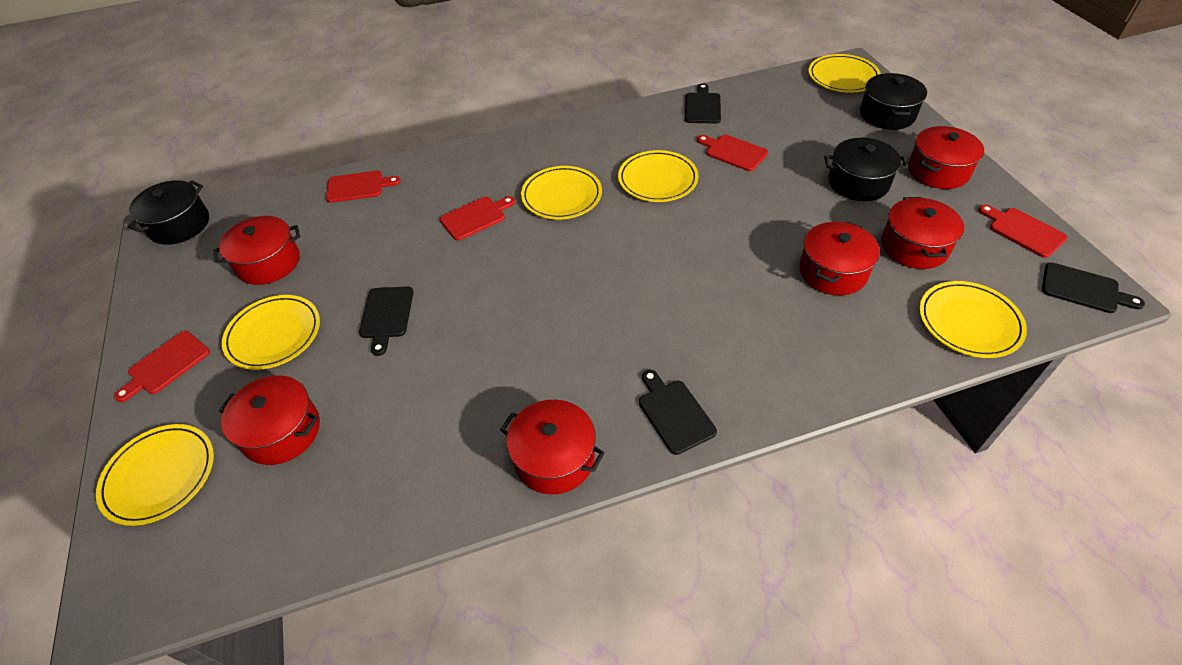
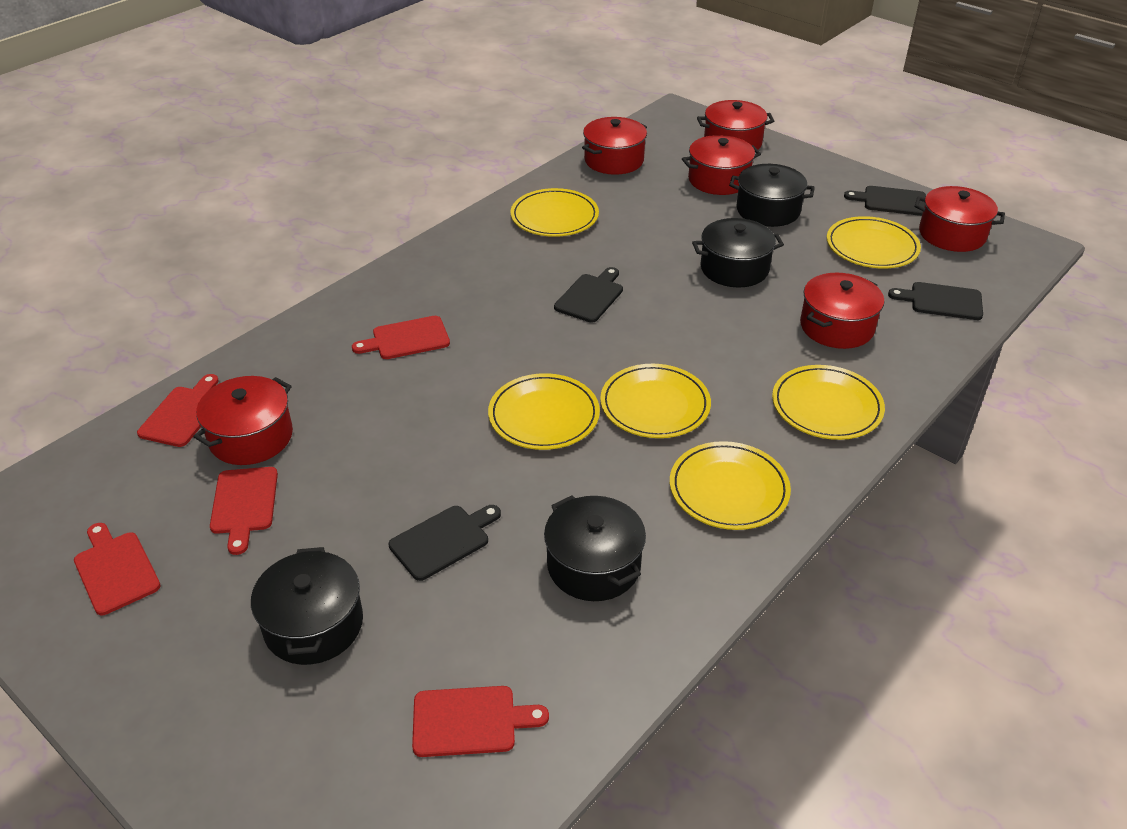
black pot: 3 -> 4

